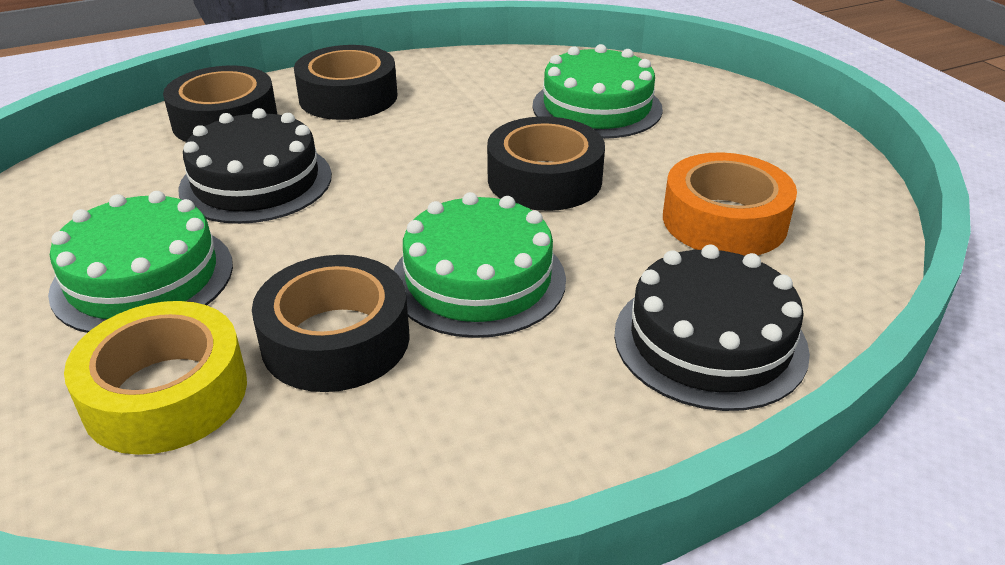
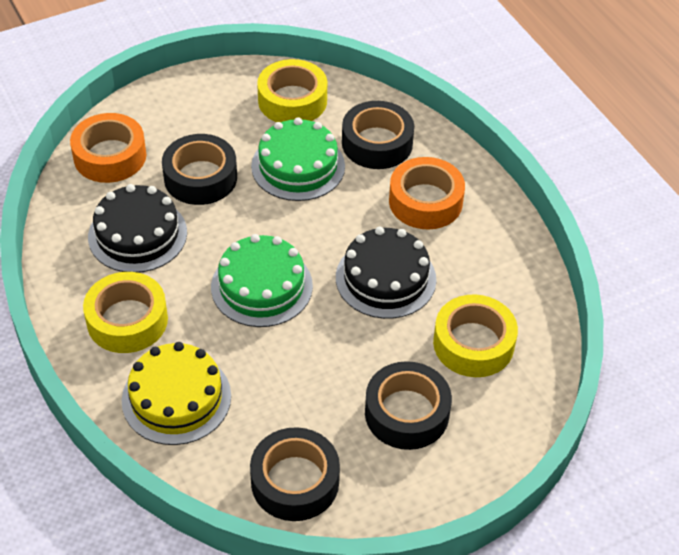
green cake: 3 -> 2
orange tape: 1 -> 2
yellow cake: 0 -> 1
yellow tape: 1 -> 3

